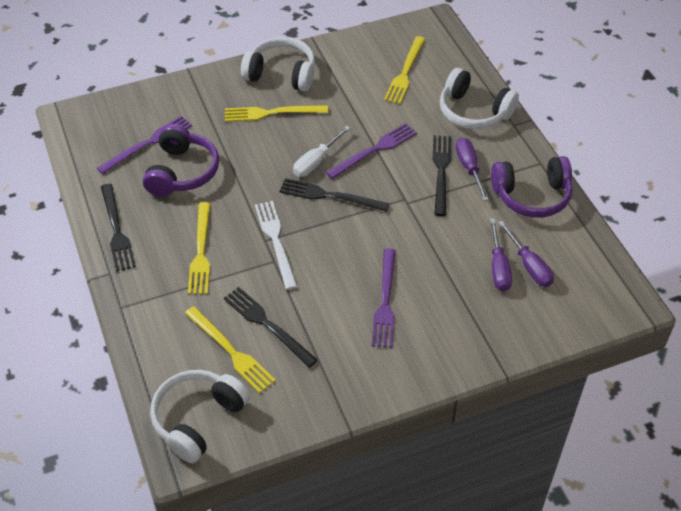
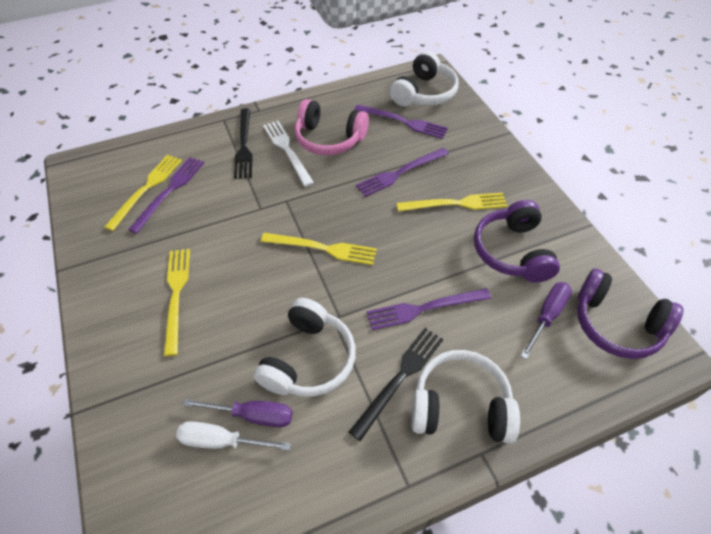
black fork: 4 -> 2
pink headphones: 0 -> 1
purple fork: 3 -> 4
purple screwdriver: 3 -> 2

